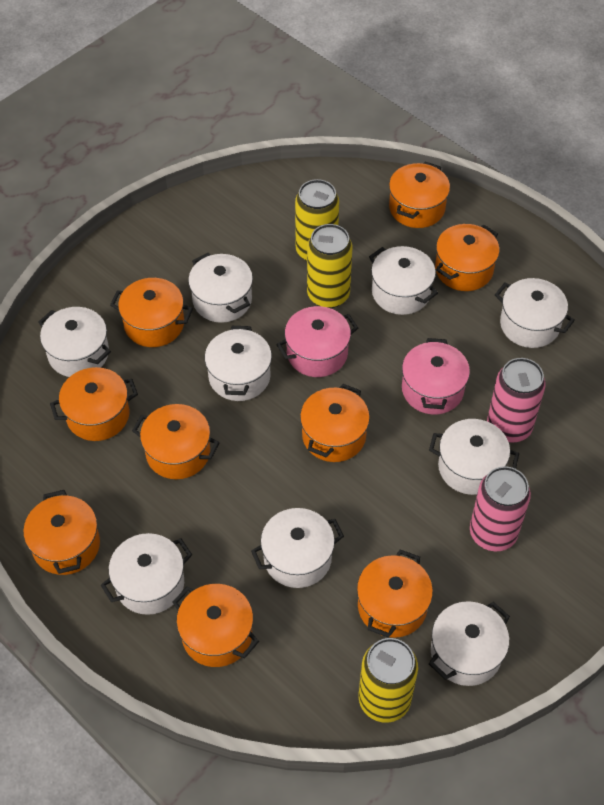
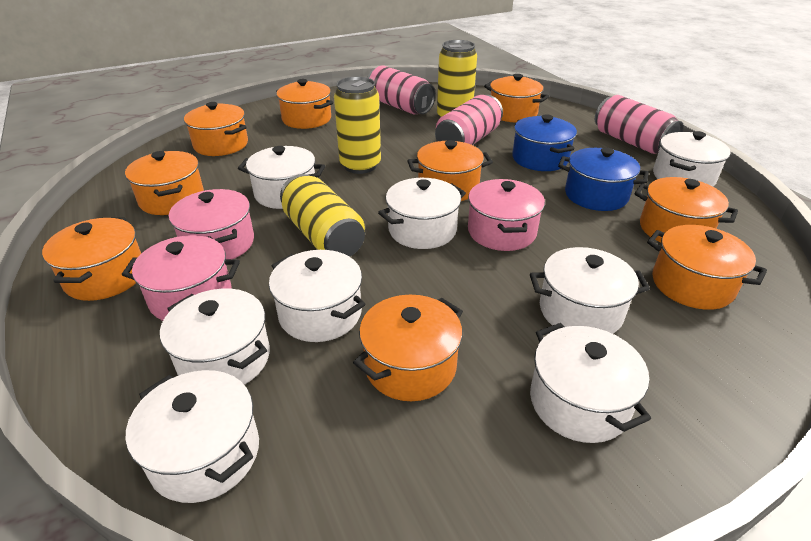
blue pot: 0 -> 2
pink can: 2 -> 3
pink pot: 2 -> 3
white pot: 9 -> 8

